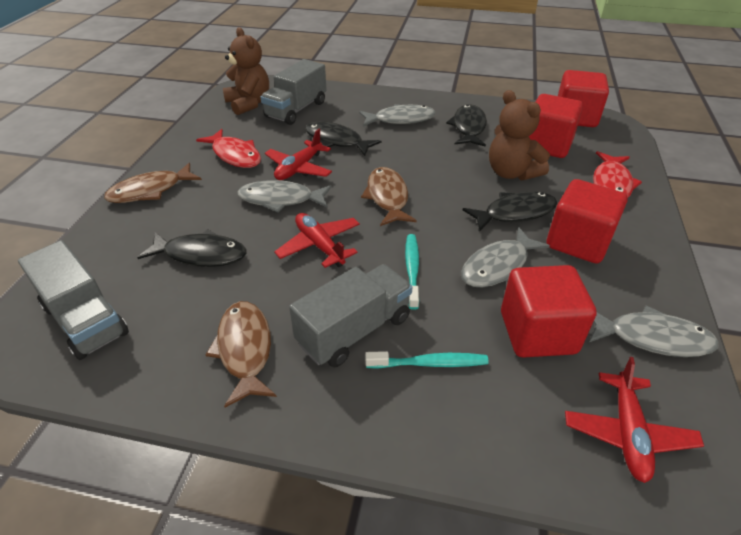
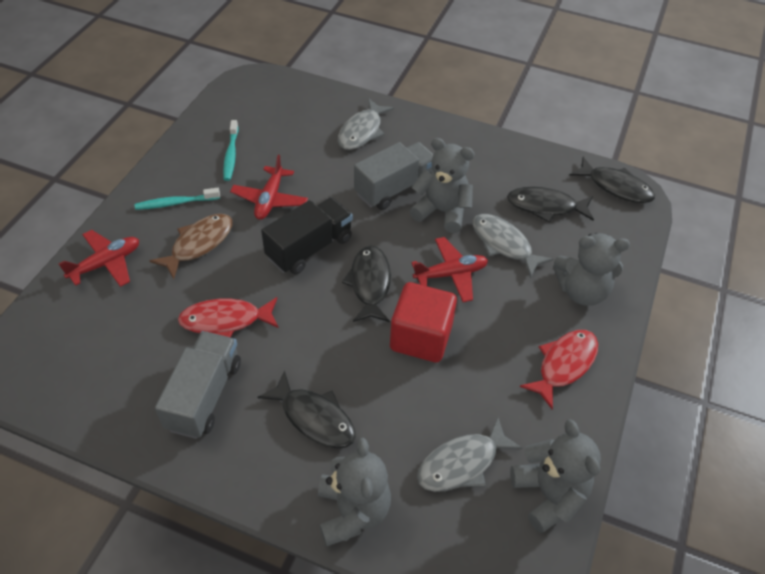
black truck: 0 -> 1
brown fish: 3 -> 1
brown teddy bear: 2 -> 0
grey fish: 4 -> 3
grey teddy bear: 0 -> 4
grey truck: 3 -> 2
red cube: 4 -> 1

